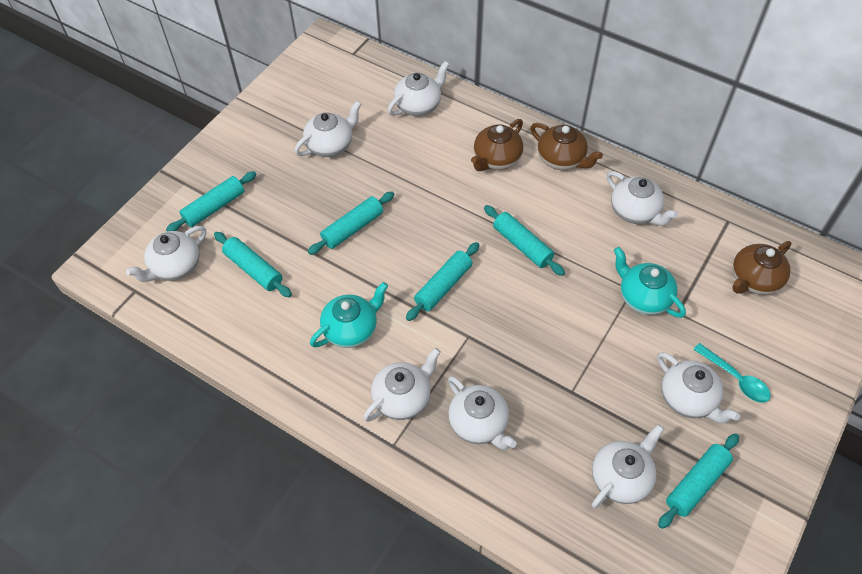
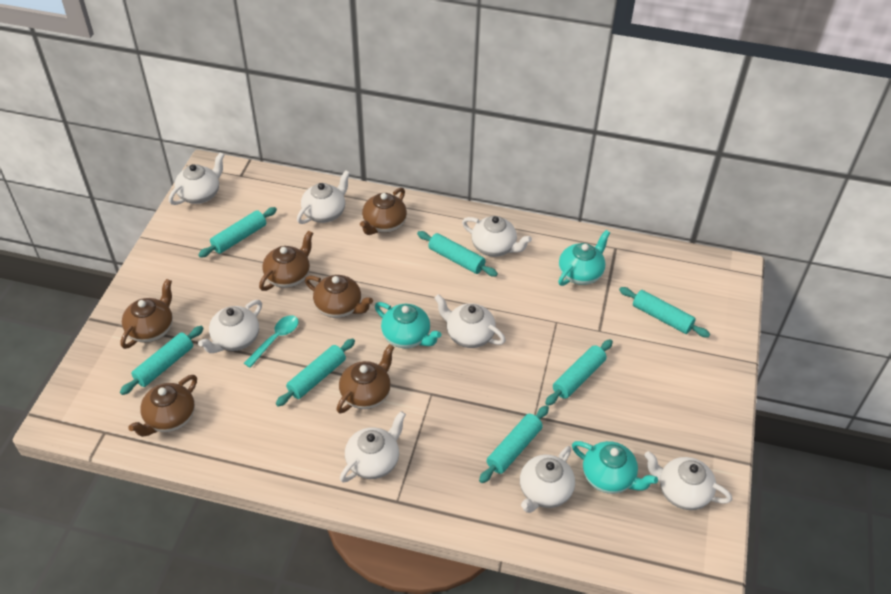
brown teapot: 3 -> 6
turquoise rolling pin: 6 -> 7
turquoise teapot: 2 -> 3

